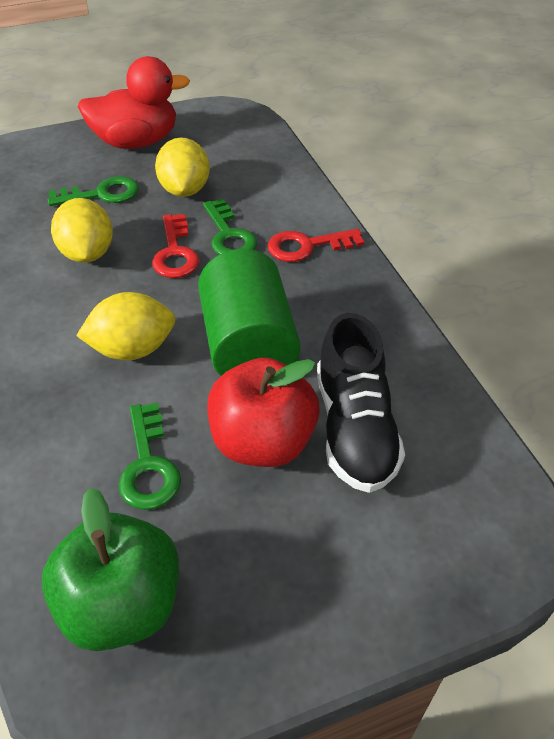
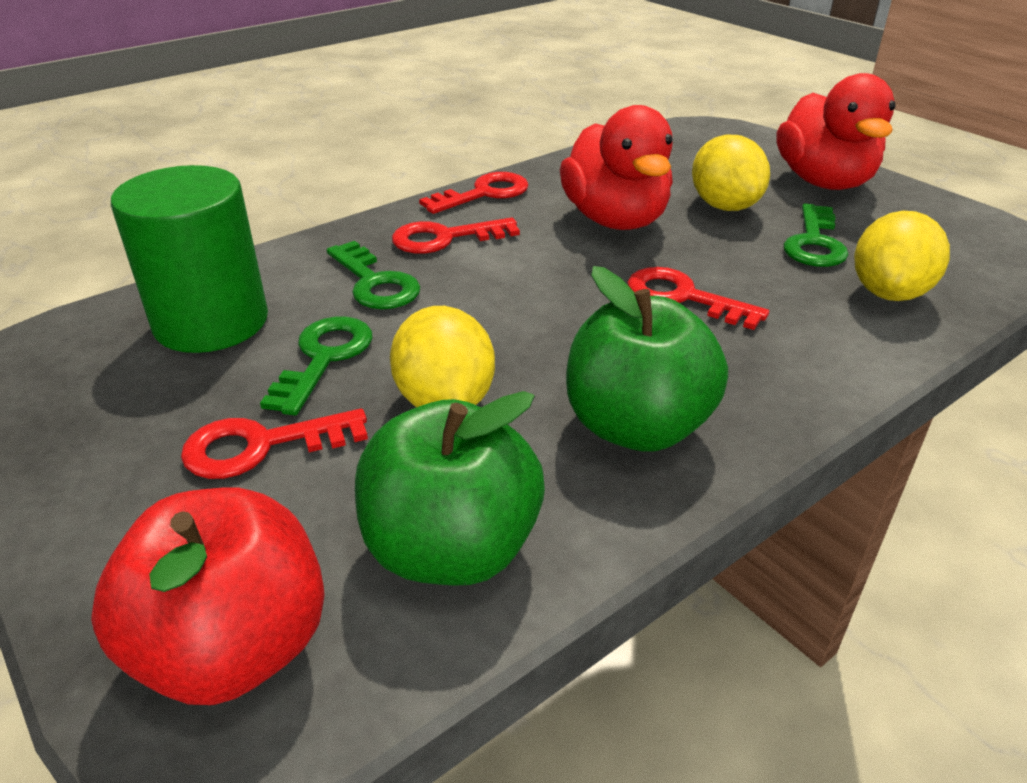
black shoe: 1 -> 0
green apple: 1 -> 2
red duck: 1 -> 2
red key: 2 -> 4

